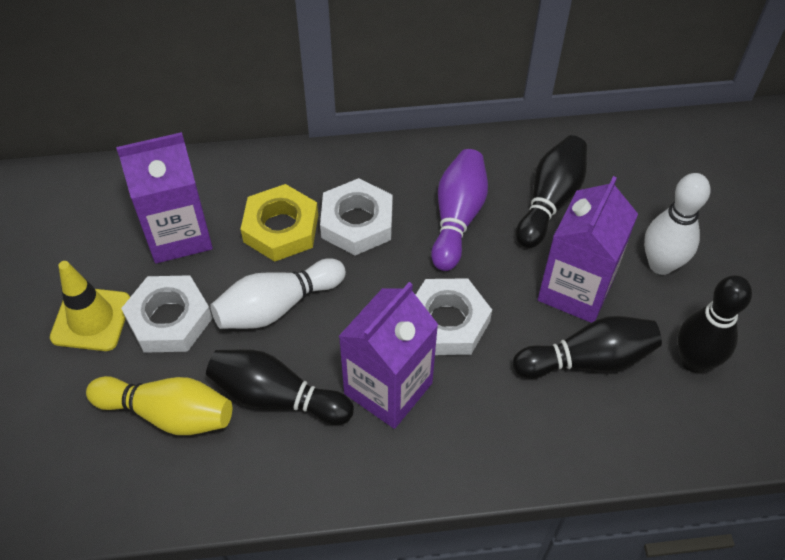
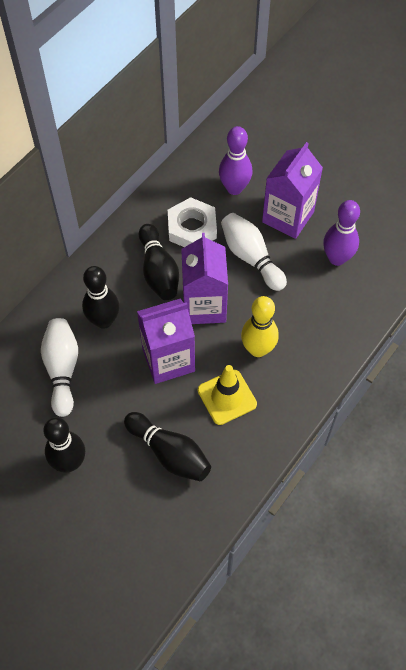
purple bowling pin: 1 -> 2
white nut: 3 -> 1
yellow nut: 1 -> 0

